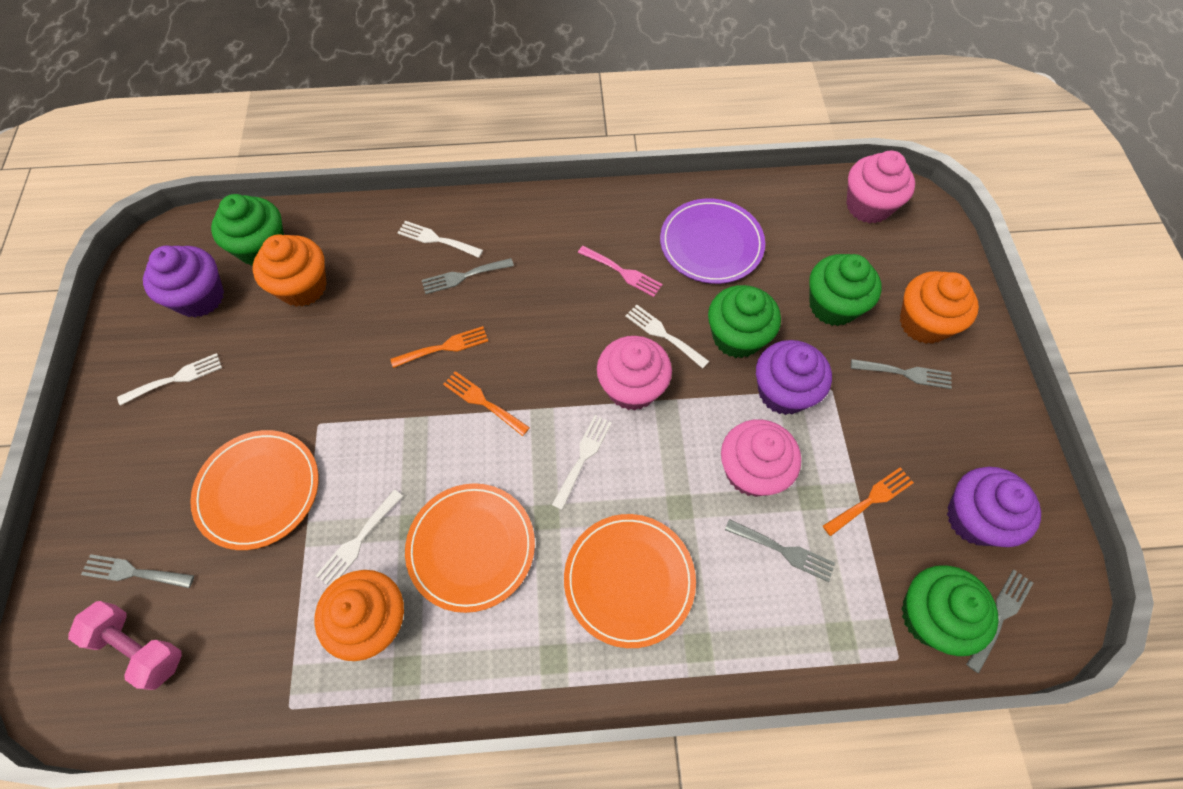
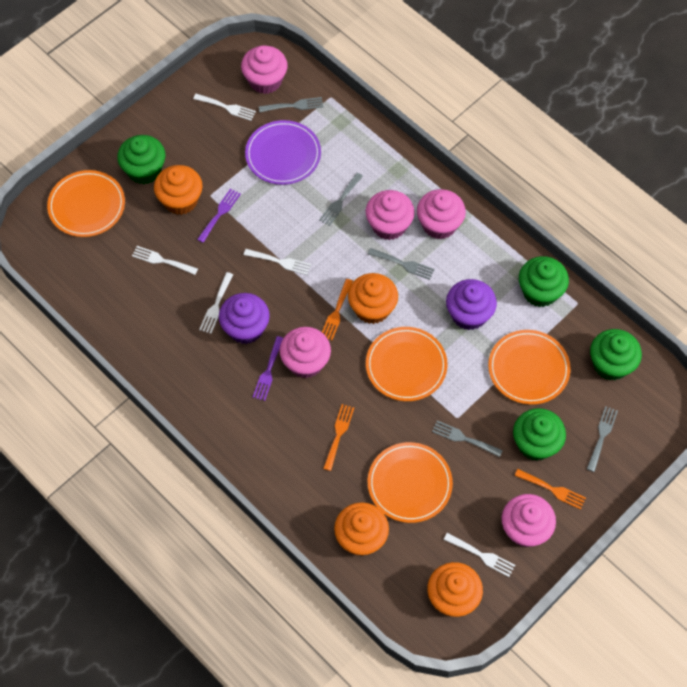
orange cupcake: 3 -> 4
orange plate: 3 -> 4
pink cupcake: 3 -> 5
pink dumbbell: 1 -> 0
pink fork: 1 -> 0
purple cupcake: 3 -> 2
purple fork: 0 -> 2

